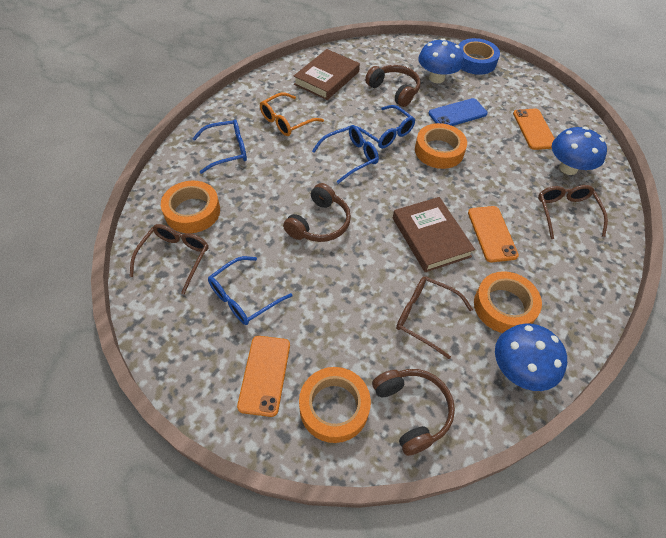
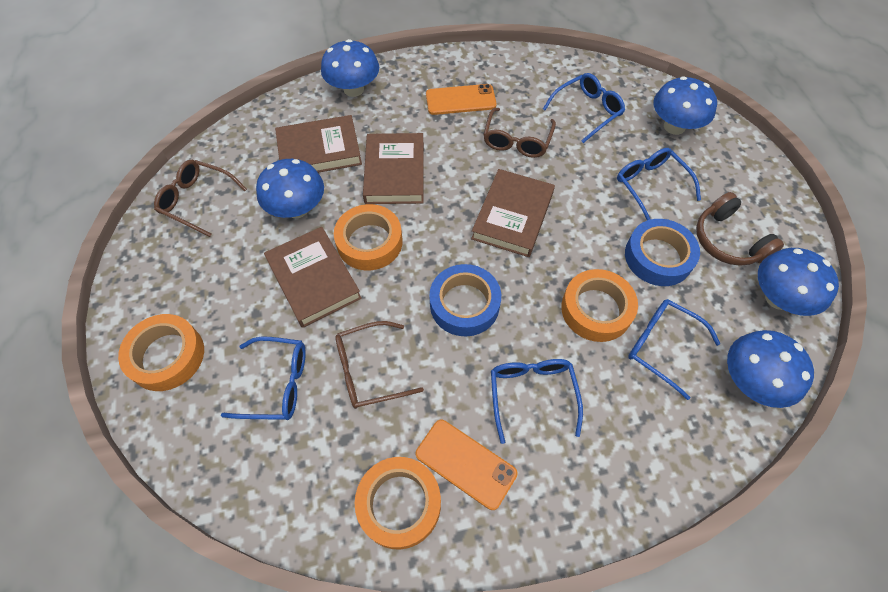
blue glasses: 4 -> 5
blue mushroom: 3 -> 5
blue phone: 1 -> 0
blue tape: 1 -> 2
brown book: 2 -> 4
brown headphones: 3 -> 1
orange glasses: 1 -> 0
orange phone: 3 -> 2

